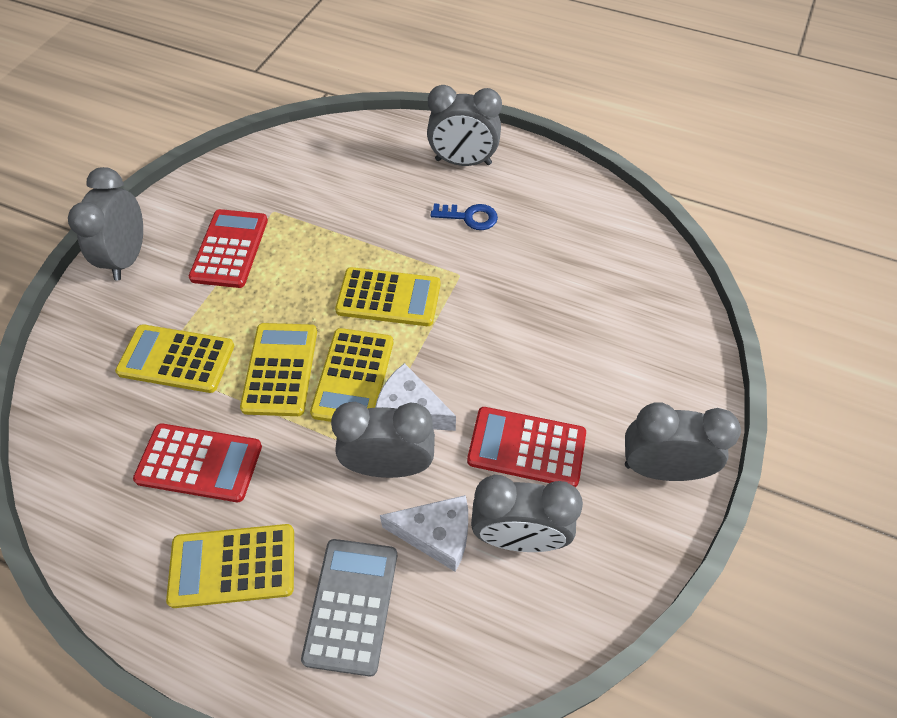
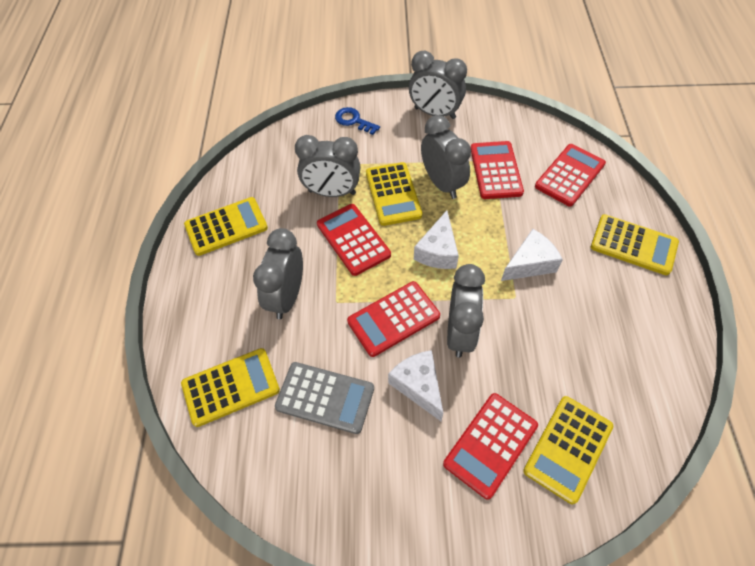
red calculator: 3 -> 5
white cheese: 2 -> 3

